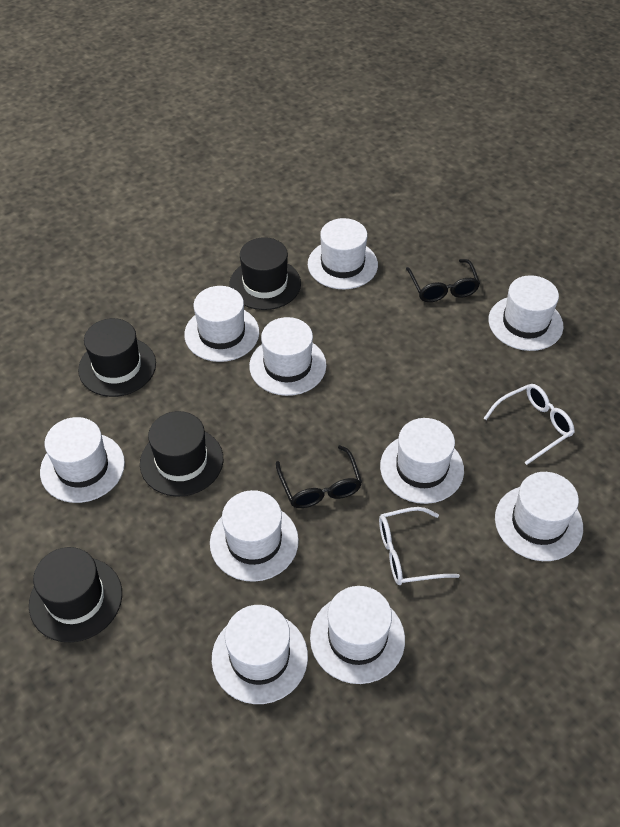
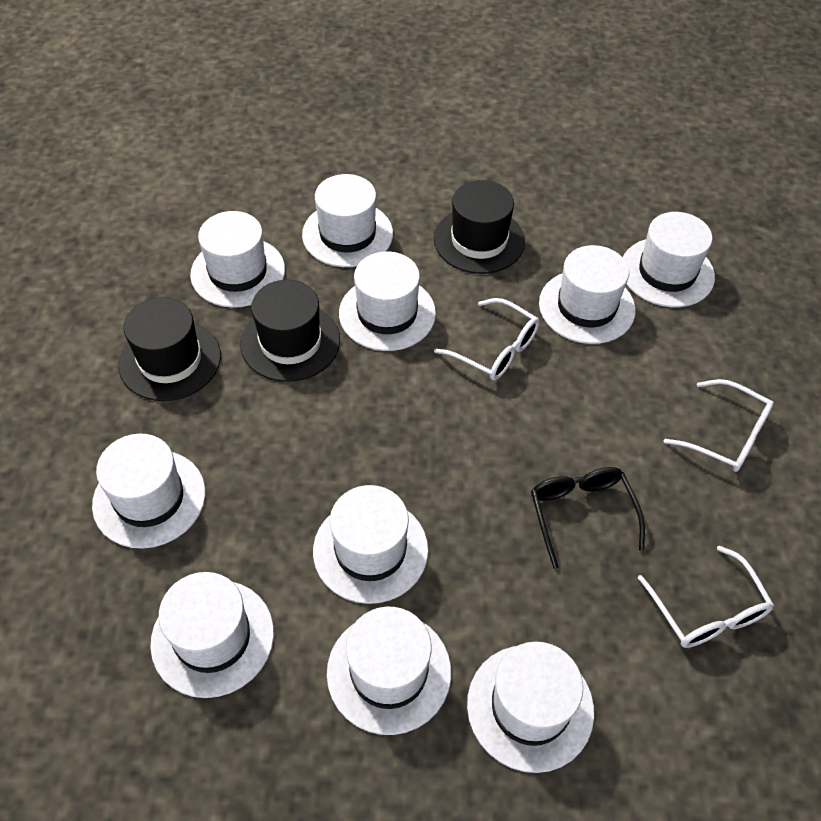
black glasses: 2 -> 1
black hat: 4 -> 3
white glasses: 2 -> 3

